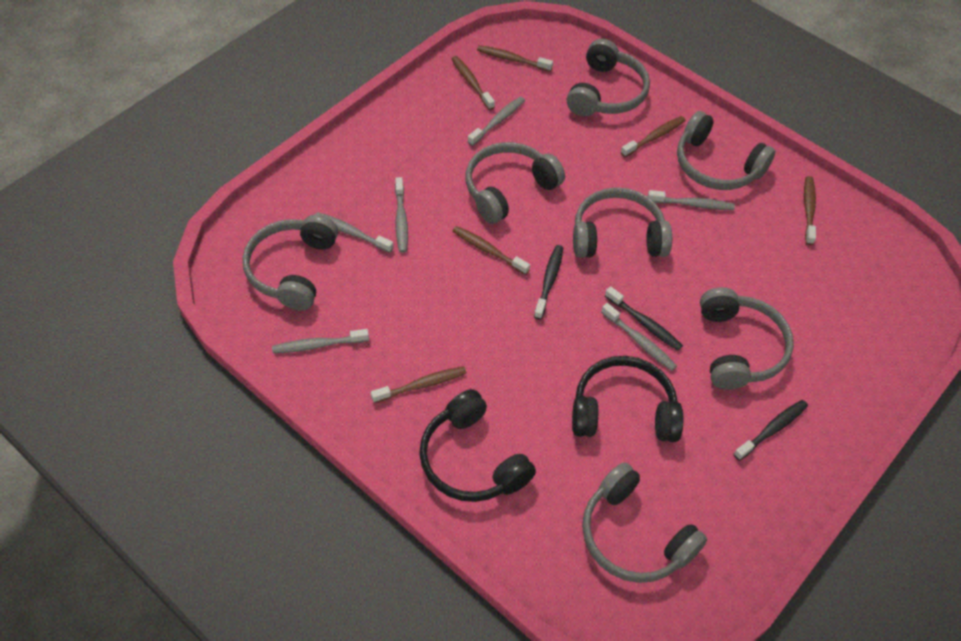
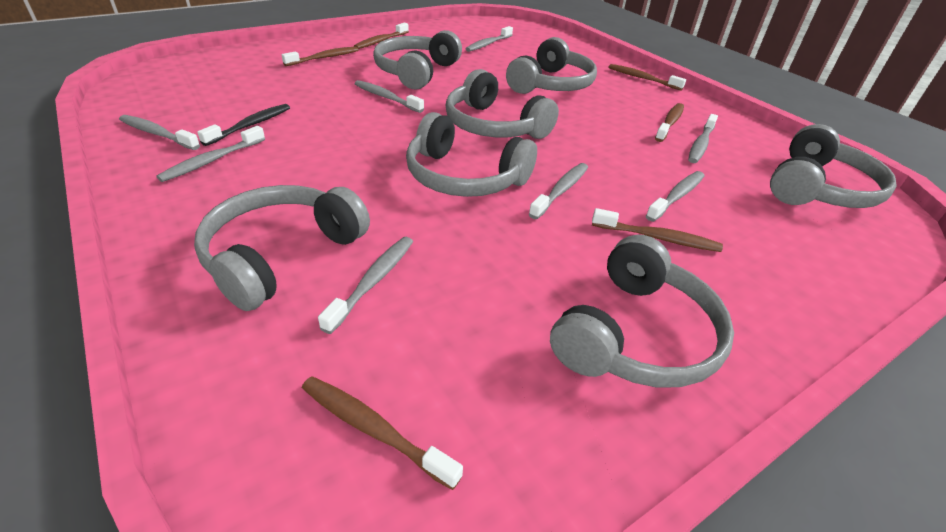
black headphones: 2 -> 0
black toothbrush: 3 -> 1
grey toothbrush: 6 -> 8

